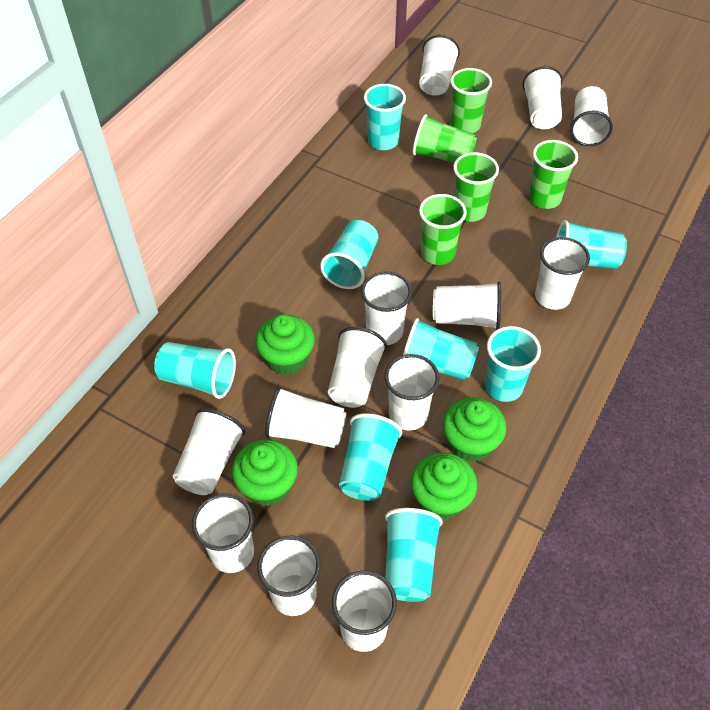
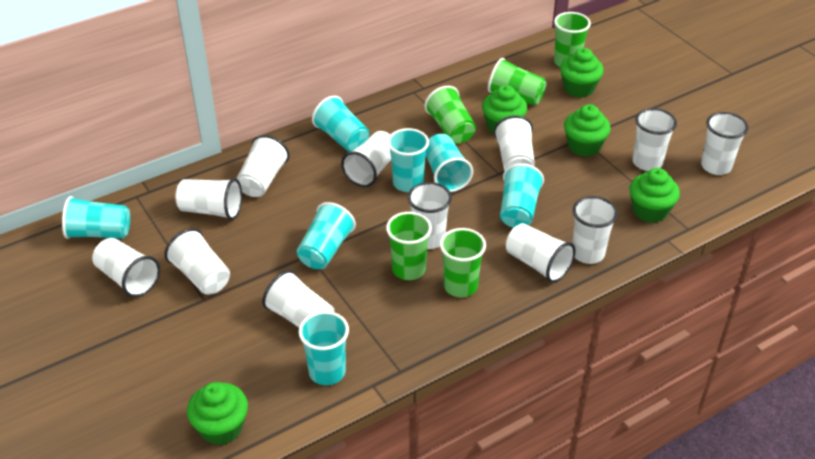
green cupcake: 4 -> 5
turquoise cup: 8 -> 7
white cup: 13 -> 12

